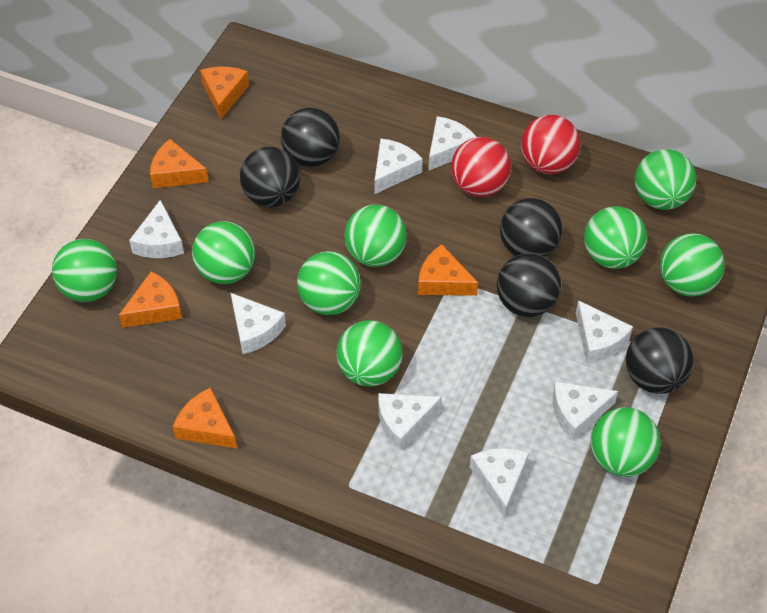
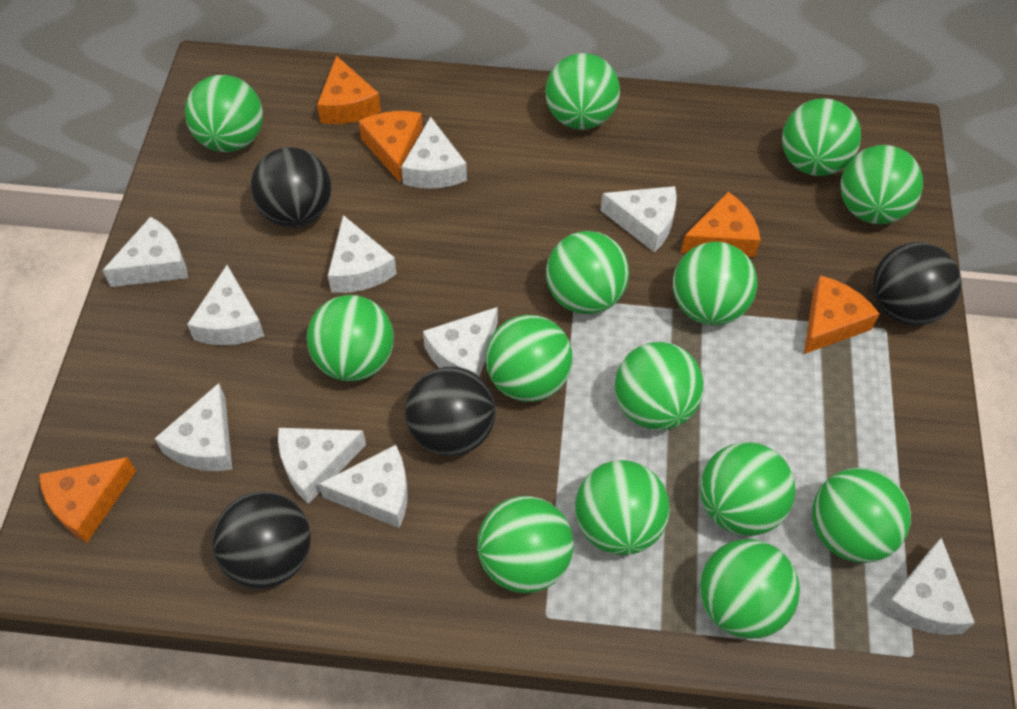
black ball: 5 -> 4
green ball: 9 -> 14
red ball: 2 -> 0
white cheese: 8 -> 10

